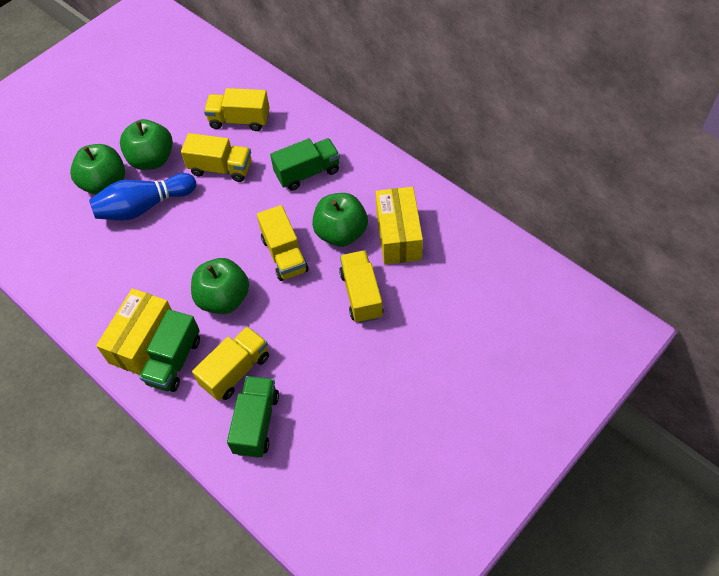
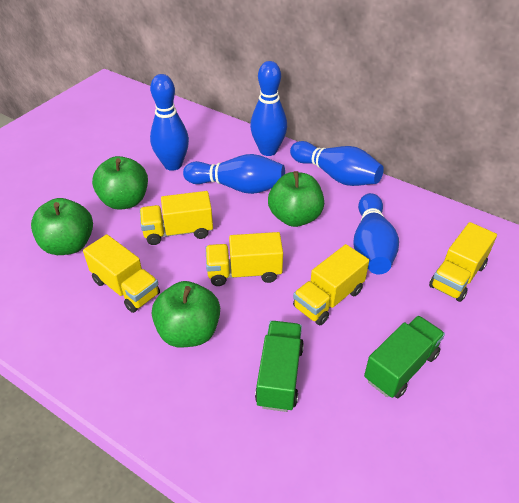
blue bowling pin: 1 -> 5
green truck: 3 -> 2
yellow box: 2 -> 0

